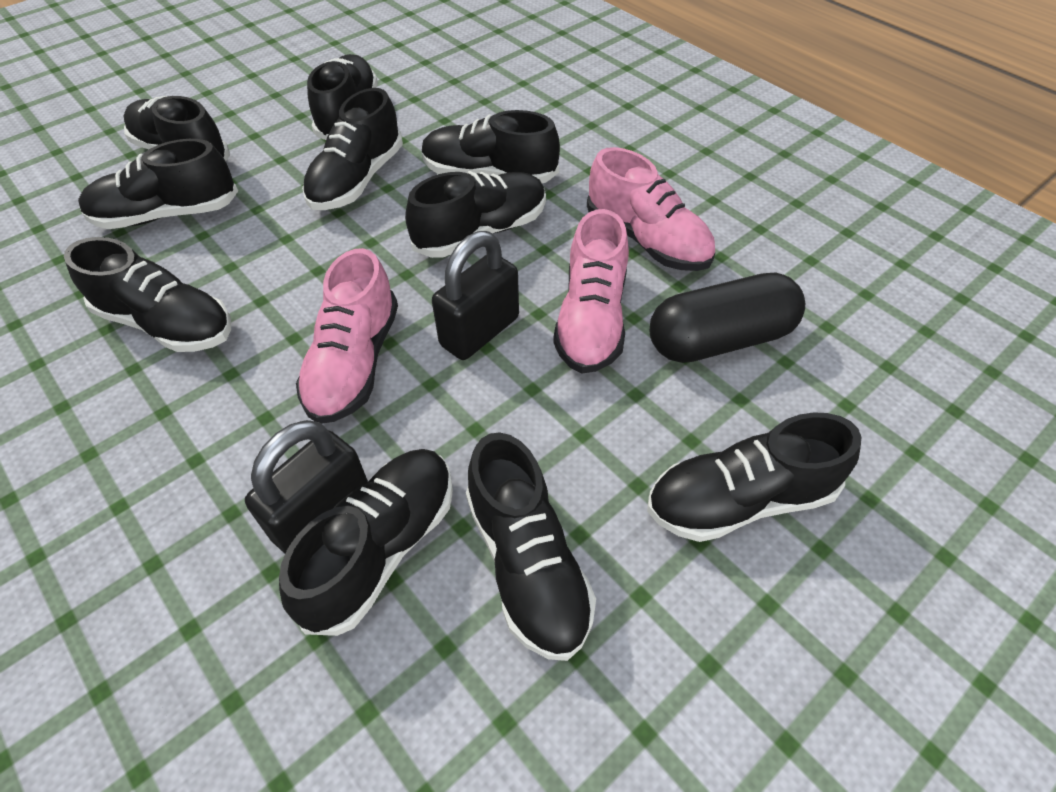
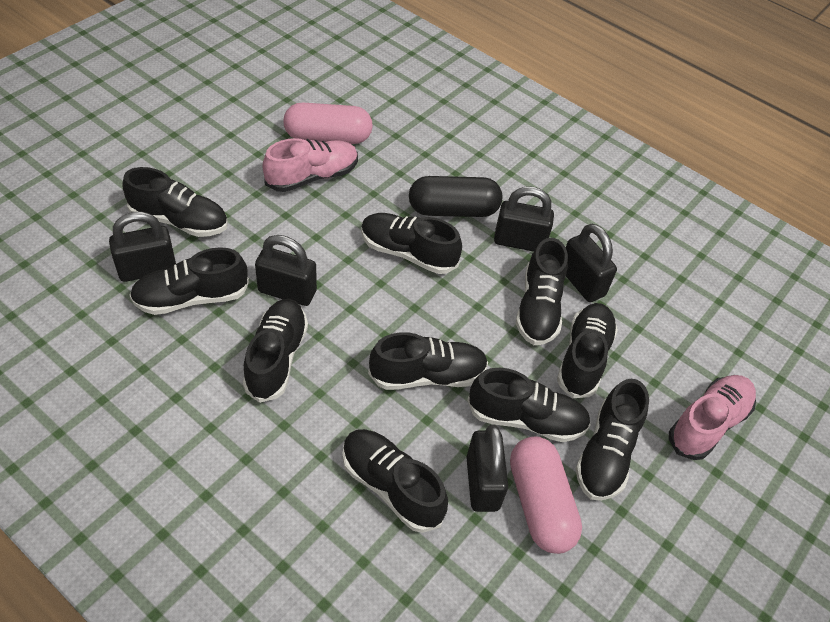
black padlock: 2 -> 5
pink capsule: 0 -> 2
pink shoe: 3 -> 2

